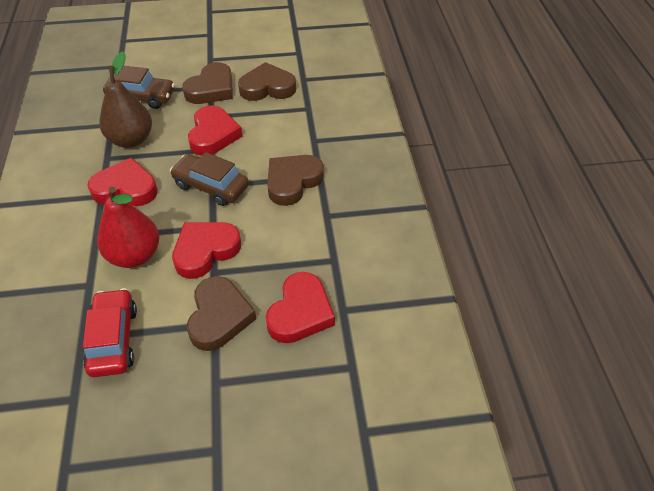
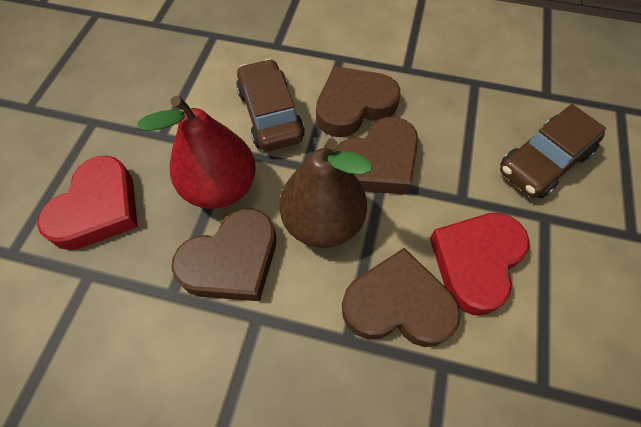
red car: 1 -> 0
red heart: 4 -> 2

